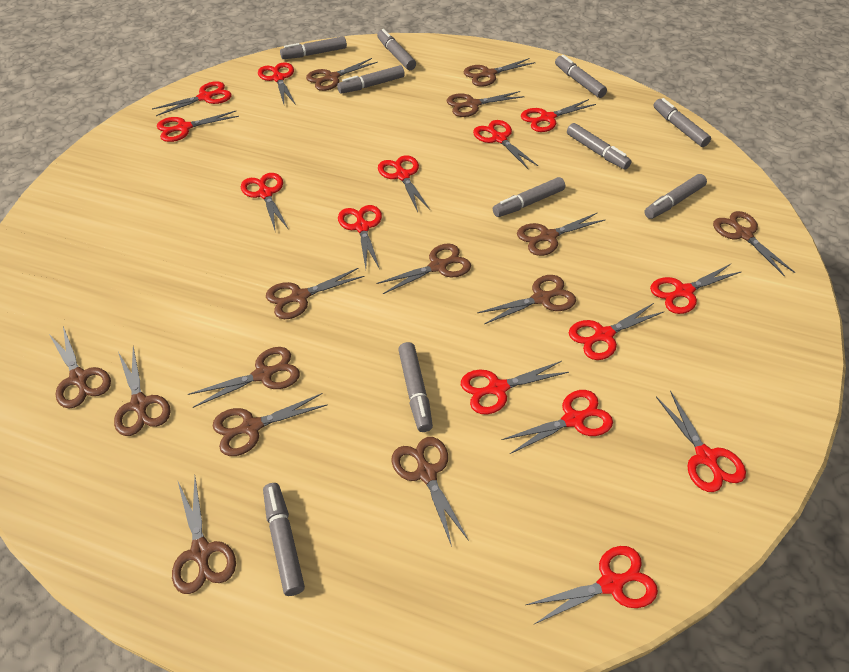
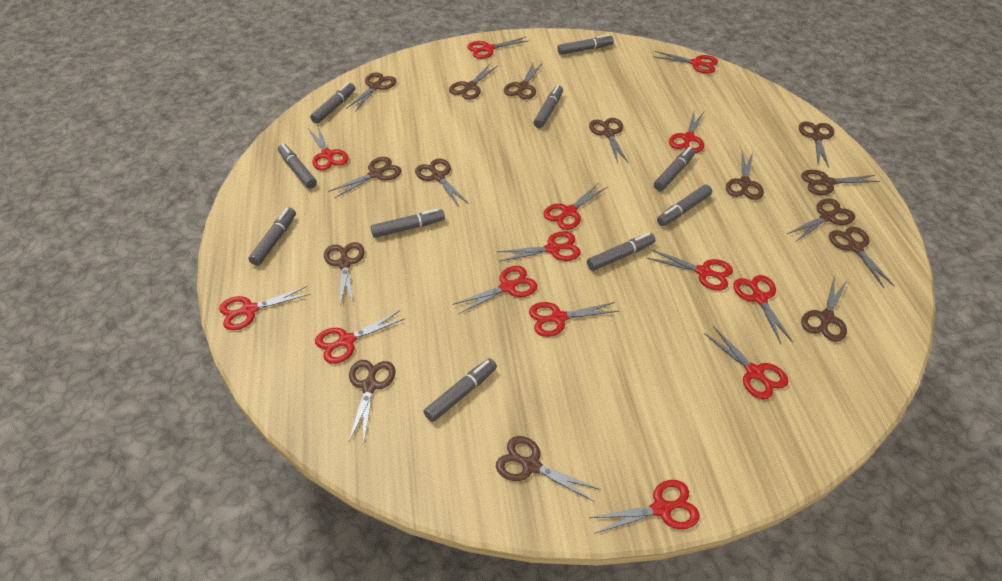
brown scissors: 14 -> 15

